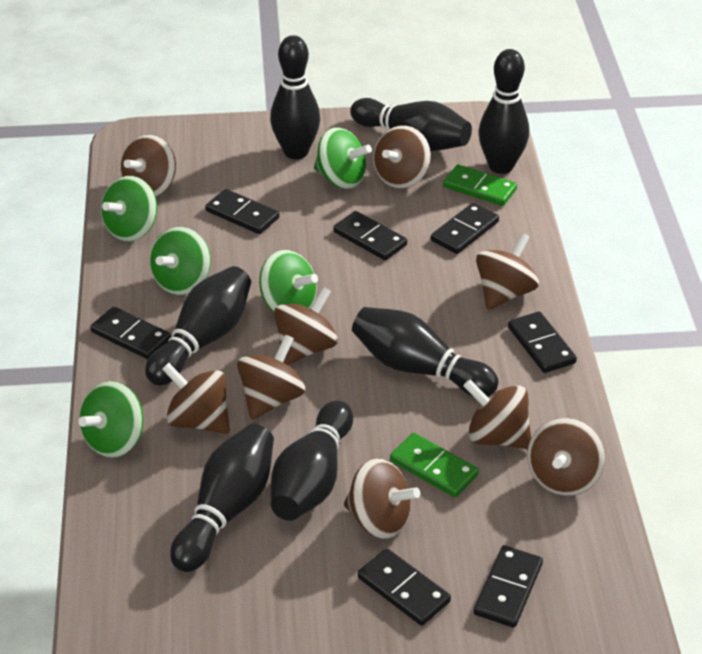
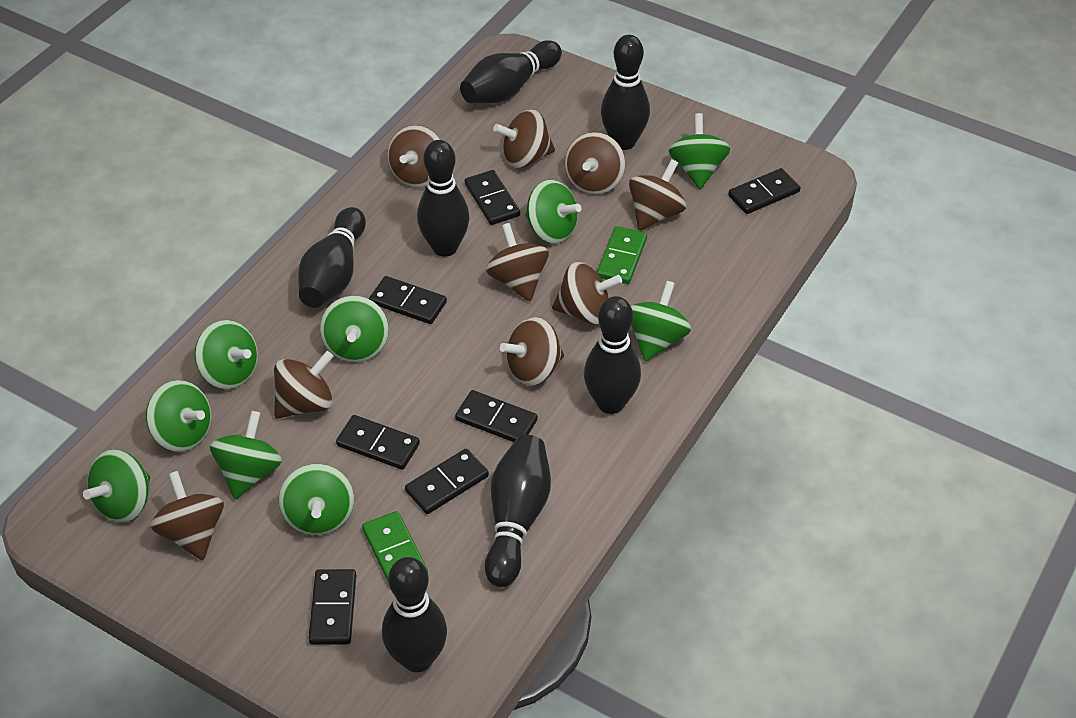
green spinning top: 5 -> 9

